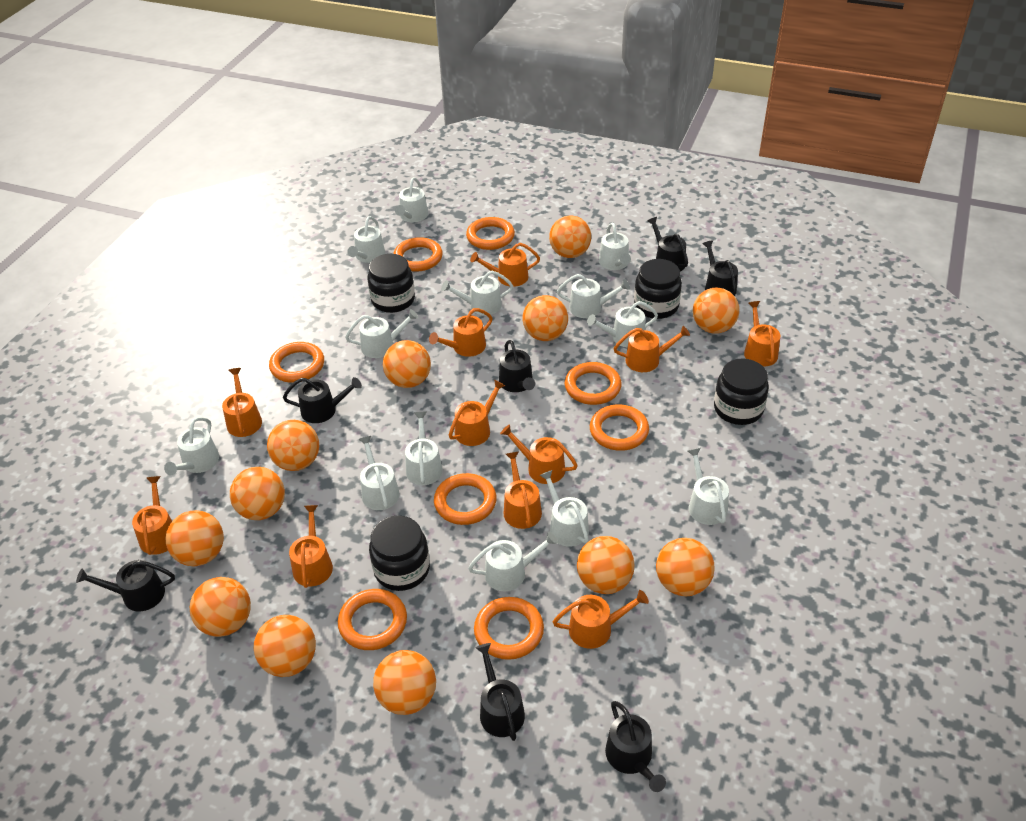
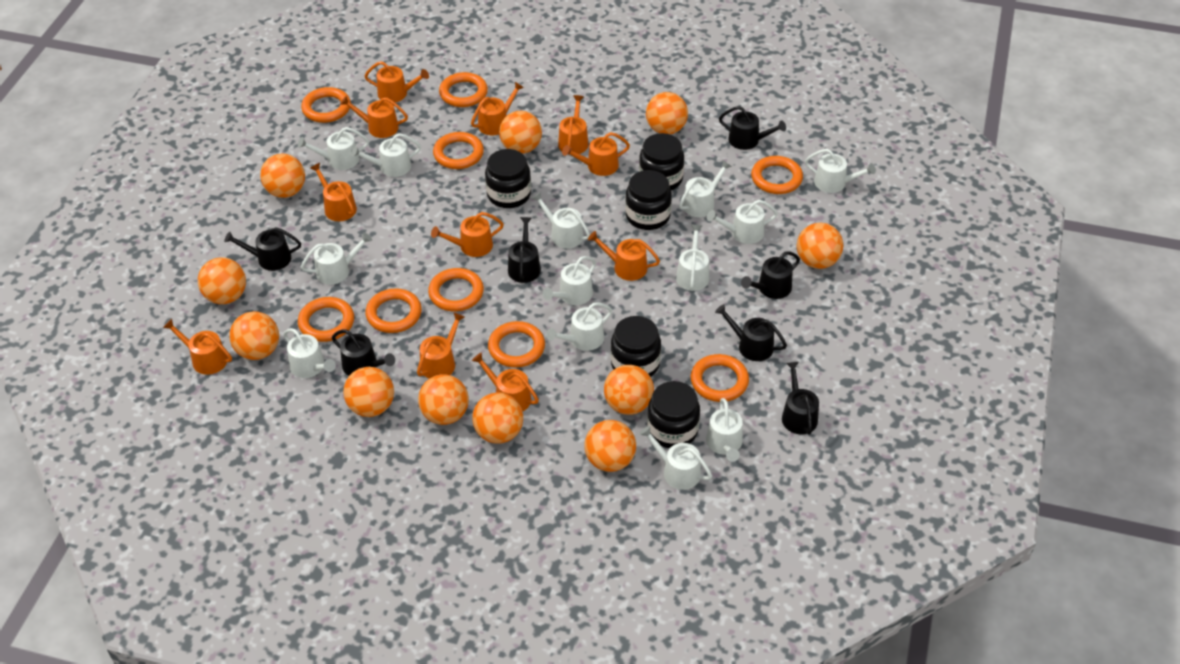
black jar: 4 -> 5
orange ball: 12 -> 11
orange ring: 8 -> 9

